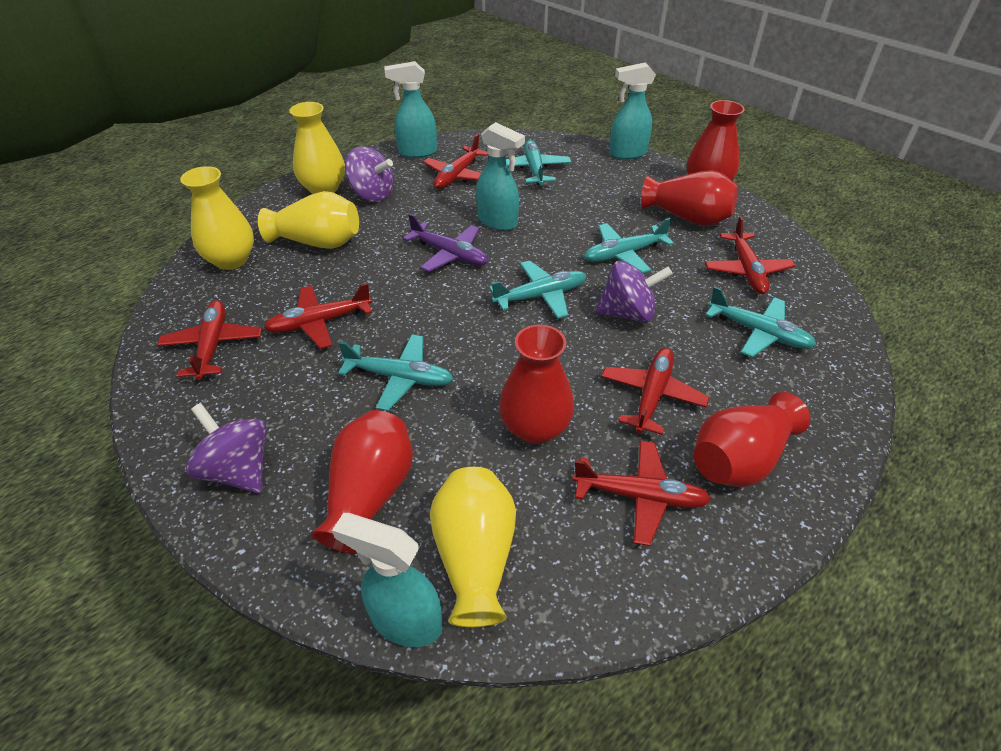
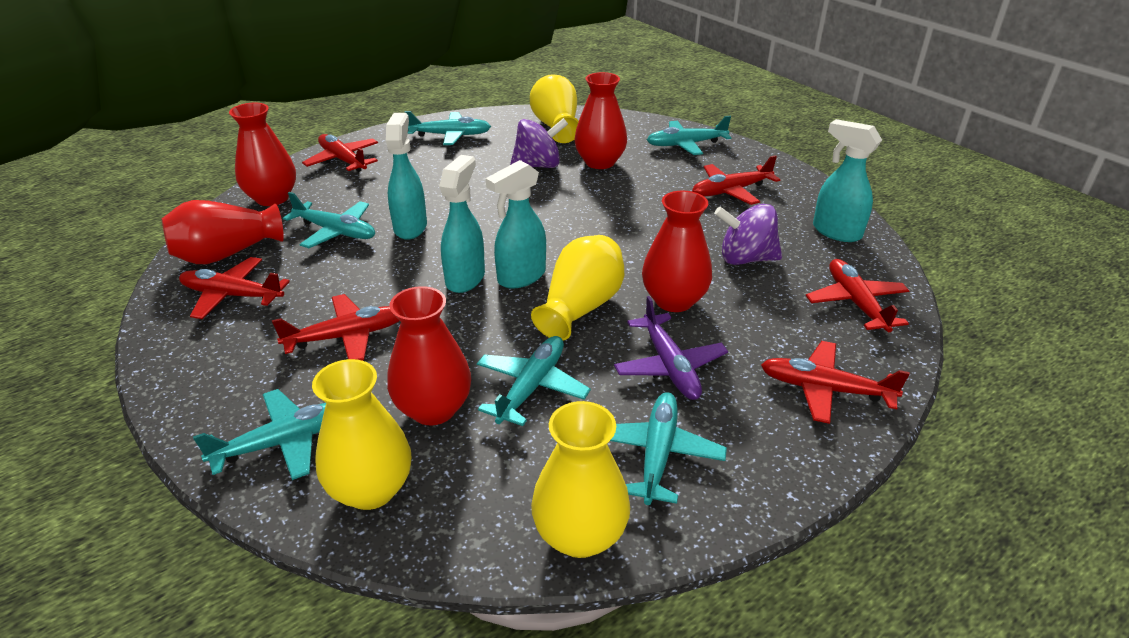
purple spinning top: 3 -> 2
turquoise plane: 5 -> 6

